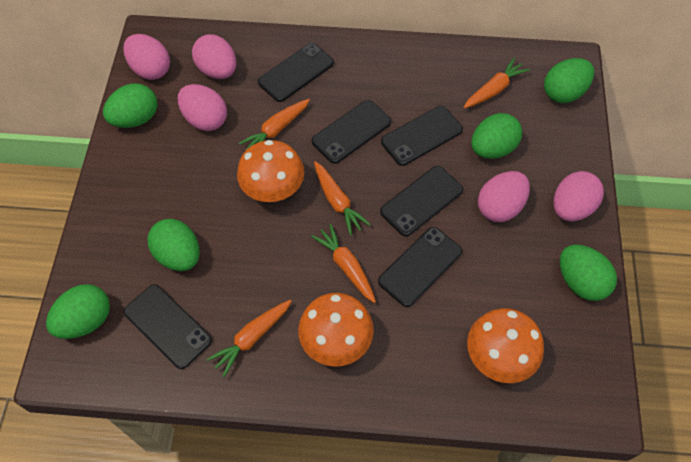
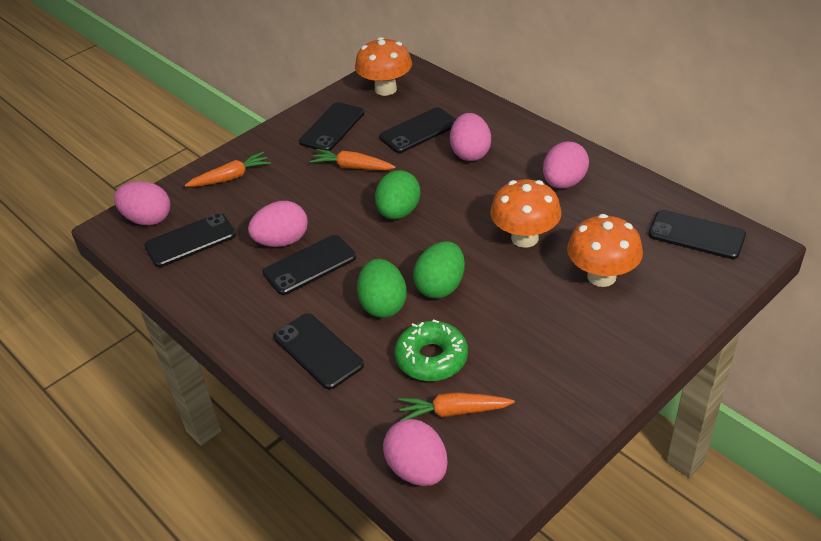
green donut: 0 -> 1
green egg: 6 -> 3
orange carrot: 5 -> 3

